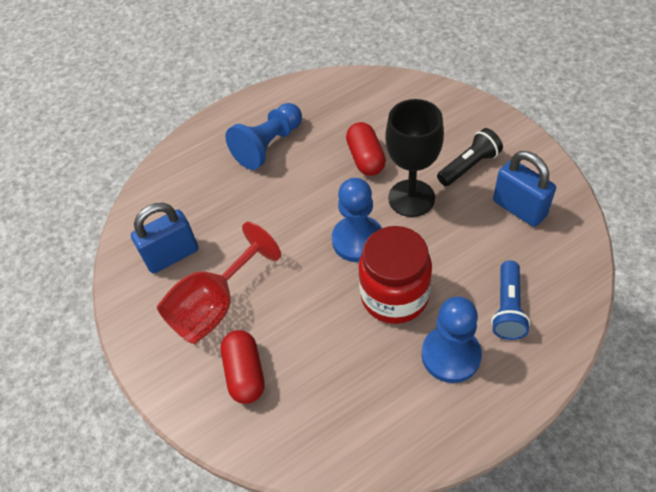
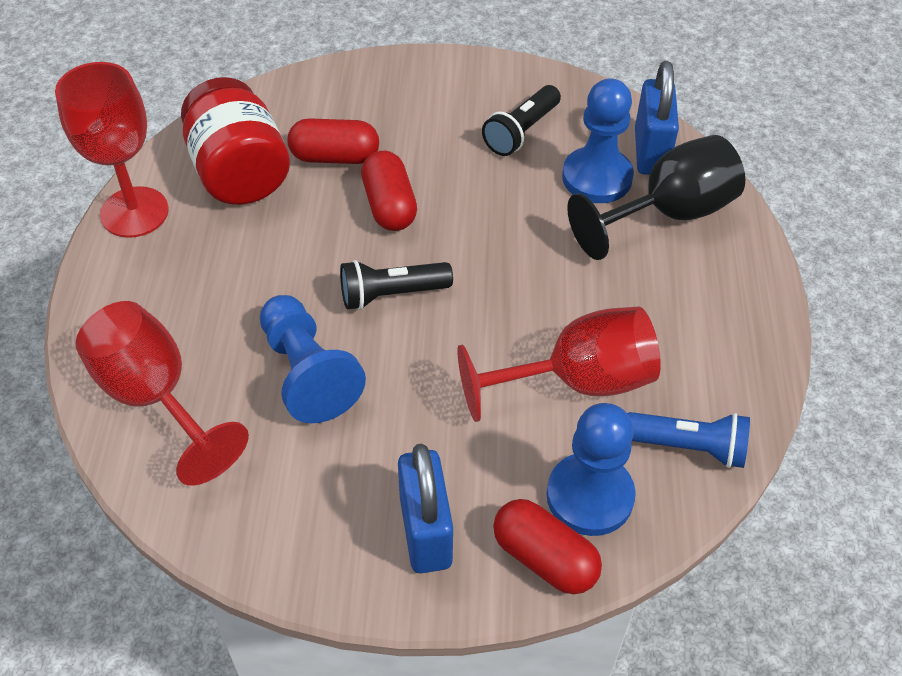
black flashlight: 1 -> 2
red capsule: 2 -> 3
red goblet: 1 -> 3

